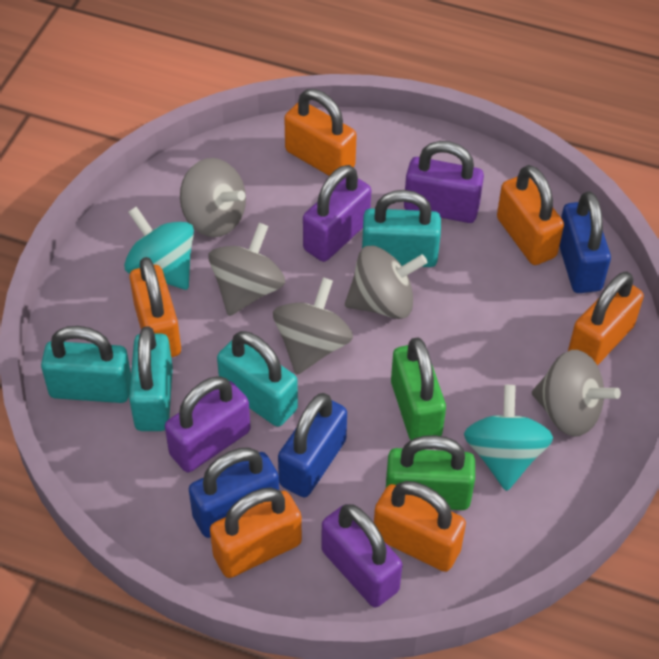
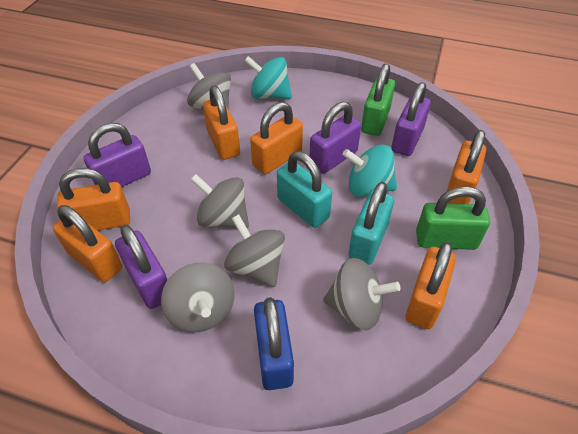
blue padlock: 3 -> 1
turquoise padlock: 4 -> 2

